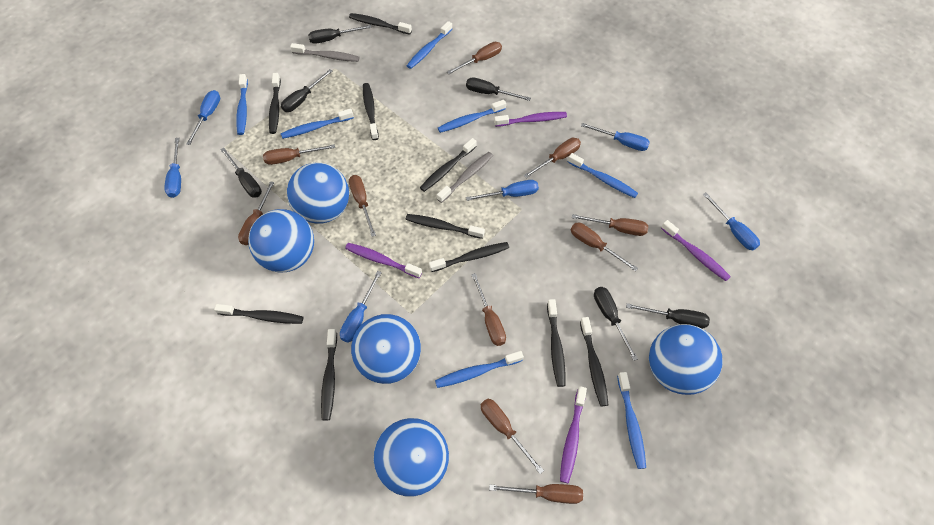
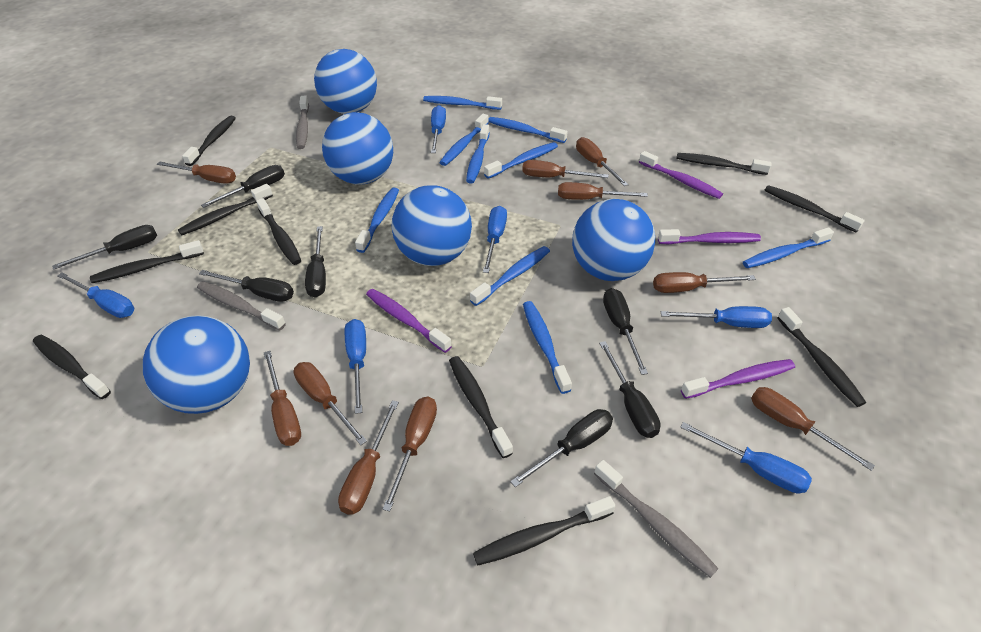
black screwdriver: 6 -> 7
blue toothbrush: 7 -> 9
grey toothbrush: 2 -> 3

